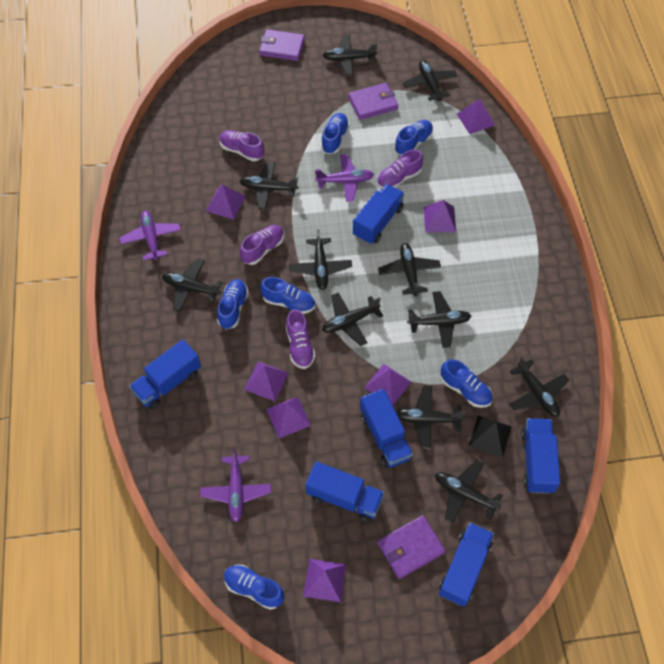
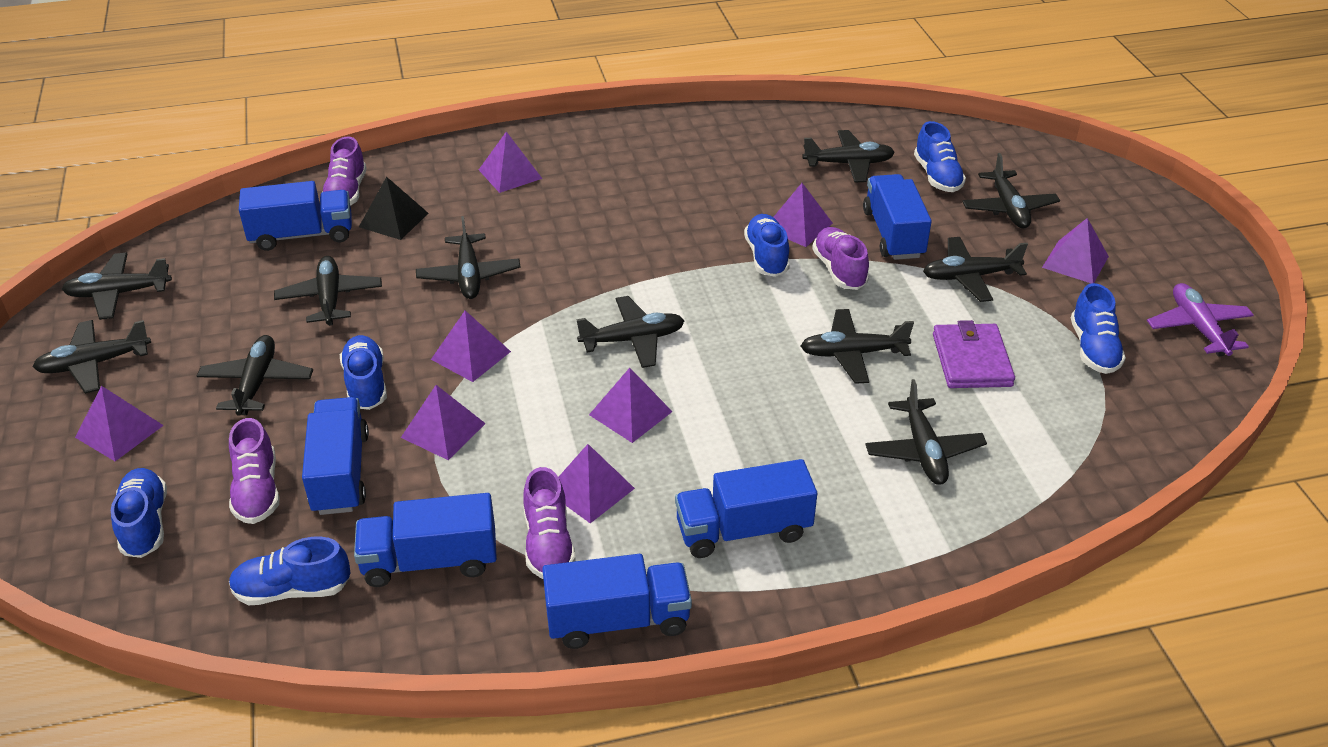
purple plane: 3 -> 1
purple pyramid: 7 -> 8
purple wallet: 3 -> 1

